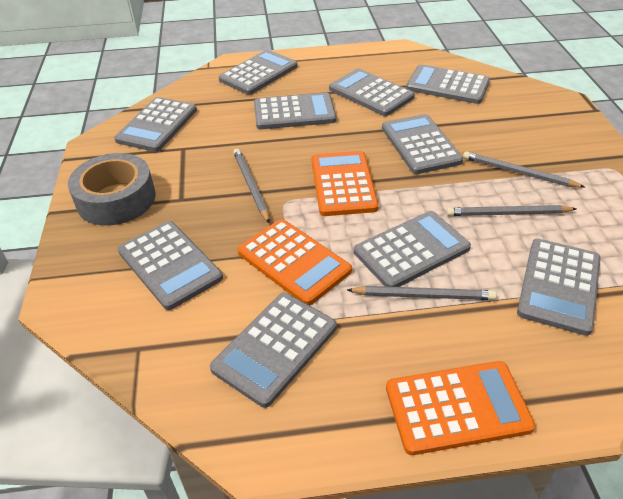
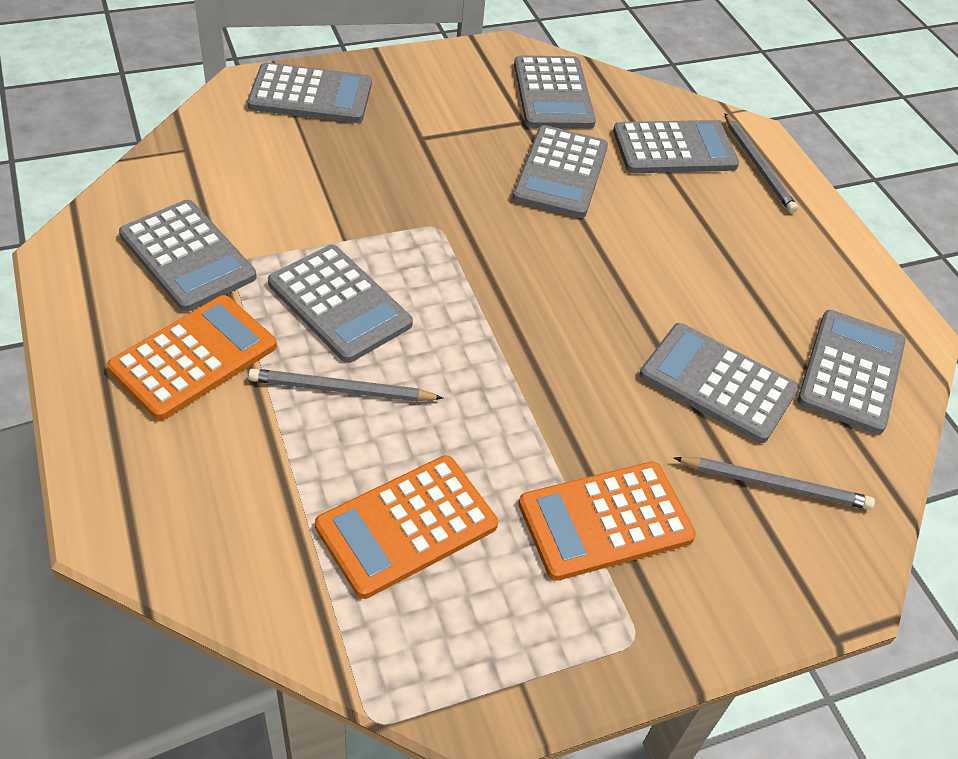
grey calculator: 10 -> 8
grey pencil: 4 -> 3
grey tape: 1 -> 0

